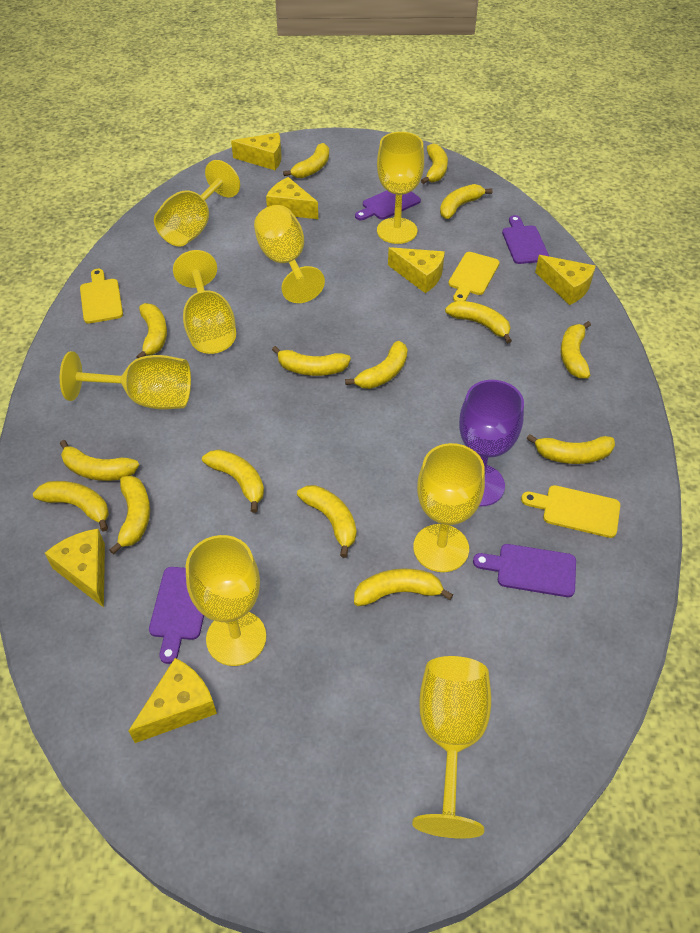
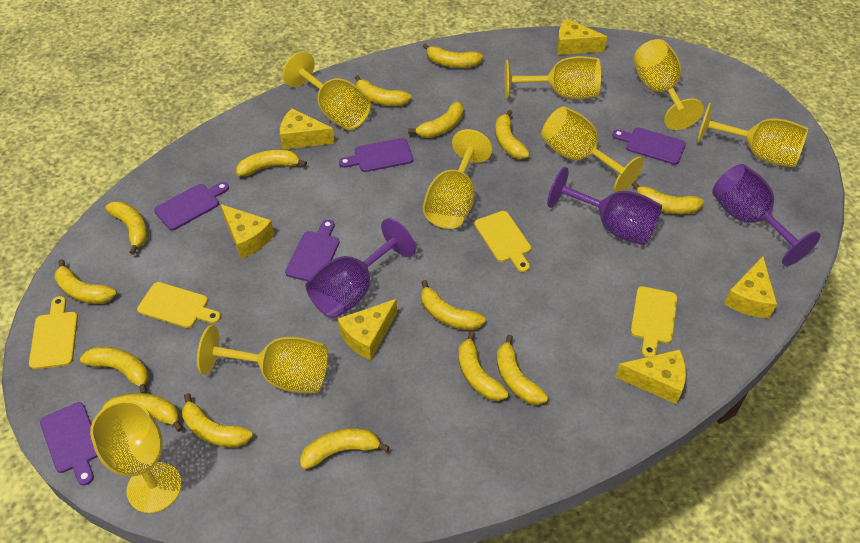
purple cutting board: 4 -> 5
purple goblet: 1 -> 3
yellow cutting board: 3 -> 4

